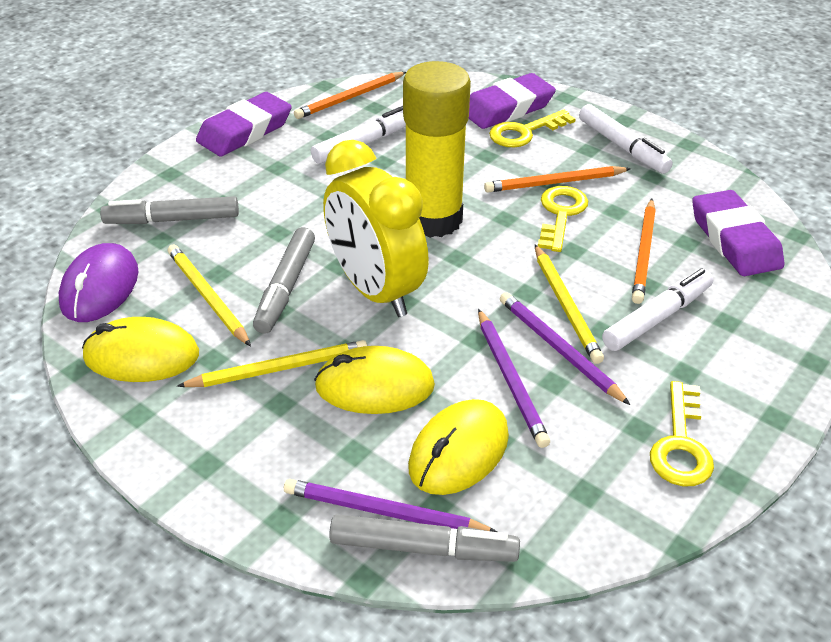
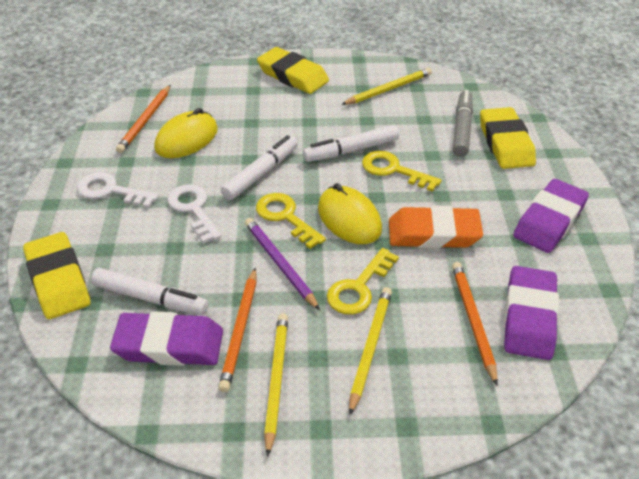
grey marker: 3 -> 1
orange eraser: 0 -> 1
purple mouse: 1 -> 0
purple pencil: 3 -> 1
white key: 0 -> 2
yellow clock: 1 -> 0
yellow eraser: 0 -> 3
yellow glue stick: 1 -> 0
yellow mouse: 3 -> 2

